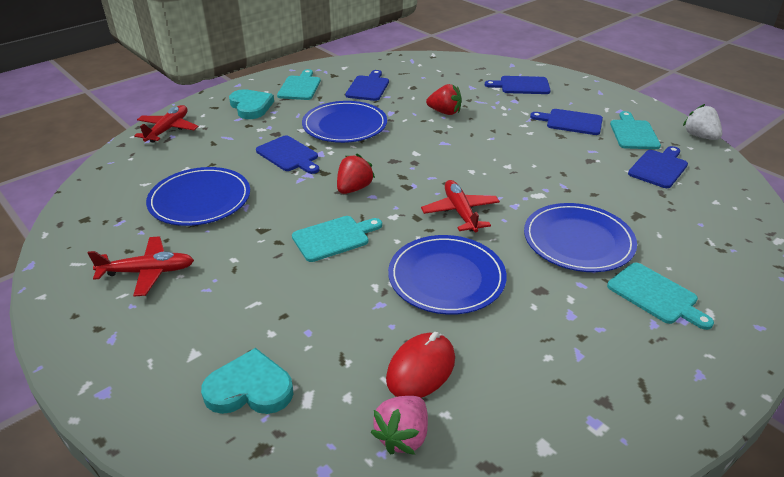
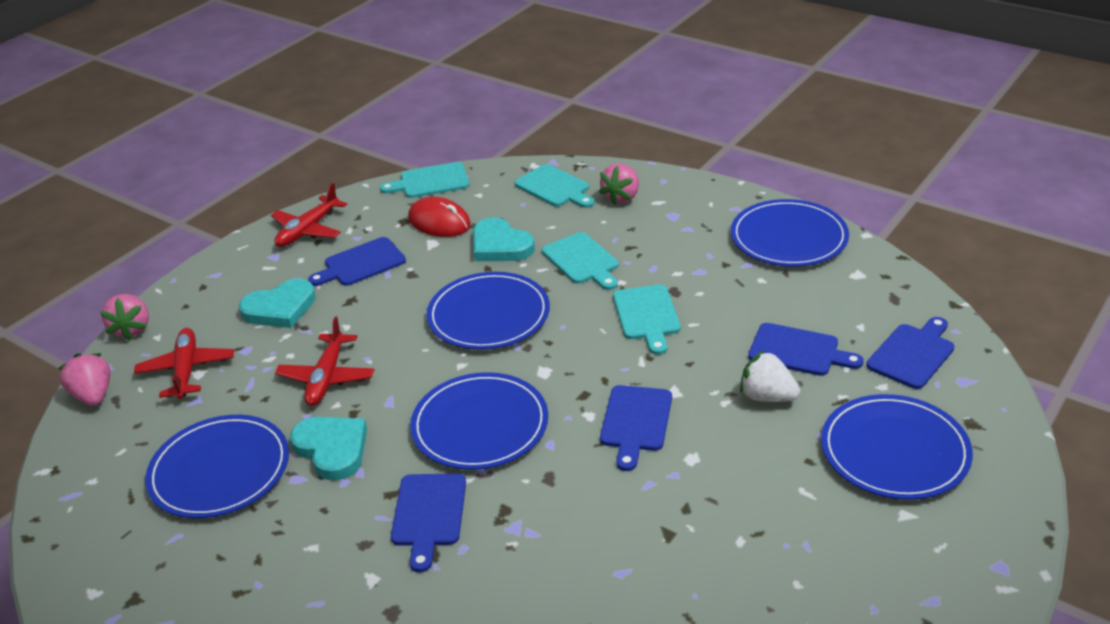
blue plate: 4 -> 5
pink strawberry: 1 -> 3
red strawberry: 2 -> 0
turquoise heart: 2 -> 3

